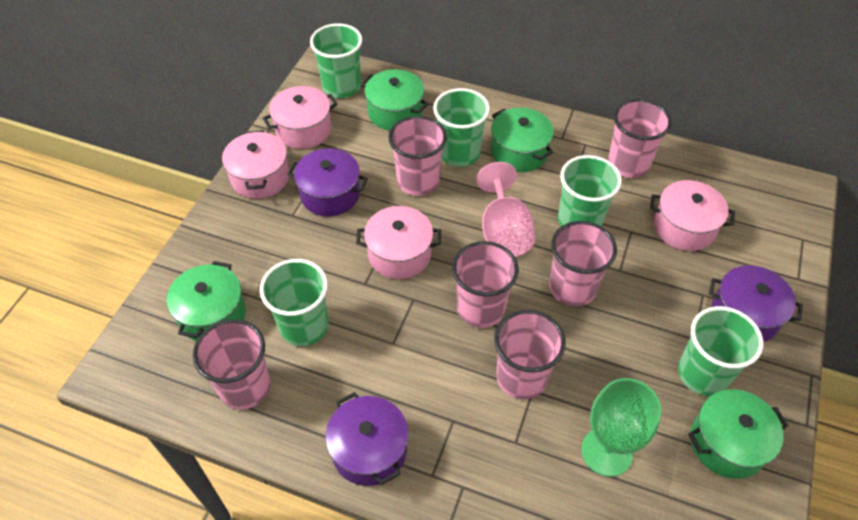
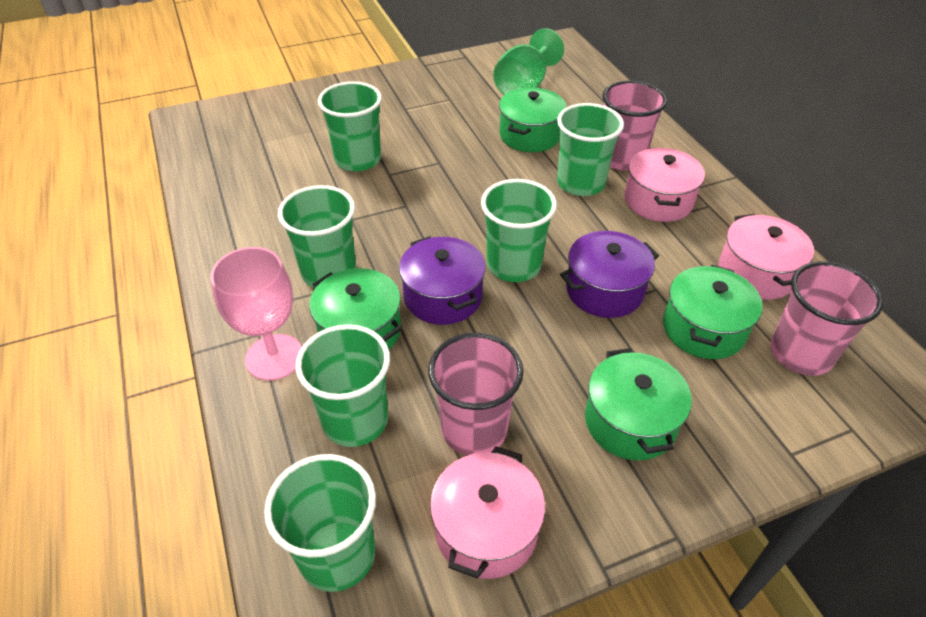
green cup: 5 -> 6
pink cup: 6 -> 3
pink pot: 4 -> 3
purple pot: 3 -> 2

